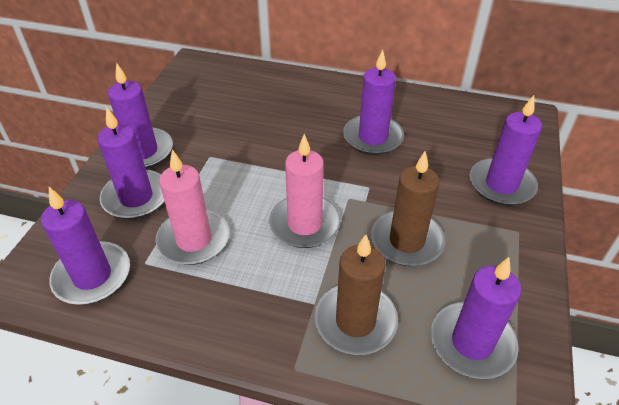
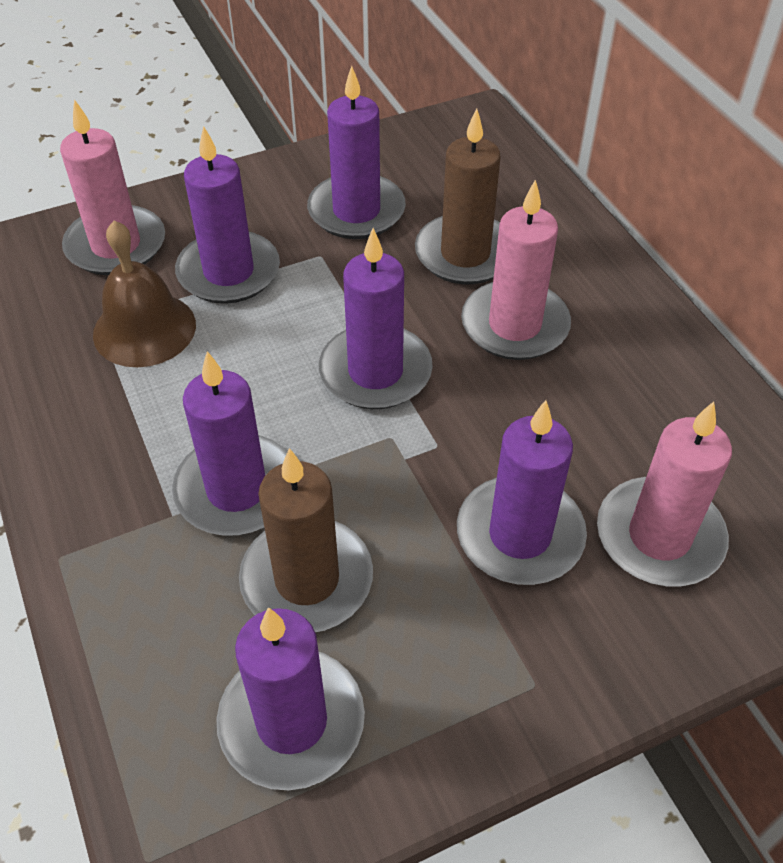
brown bell: 0 -> 1
pink candle: 2 -> 3

